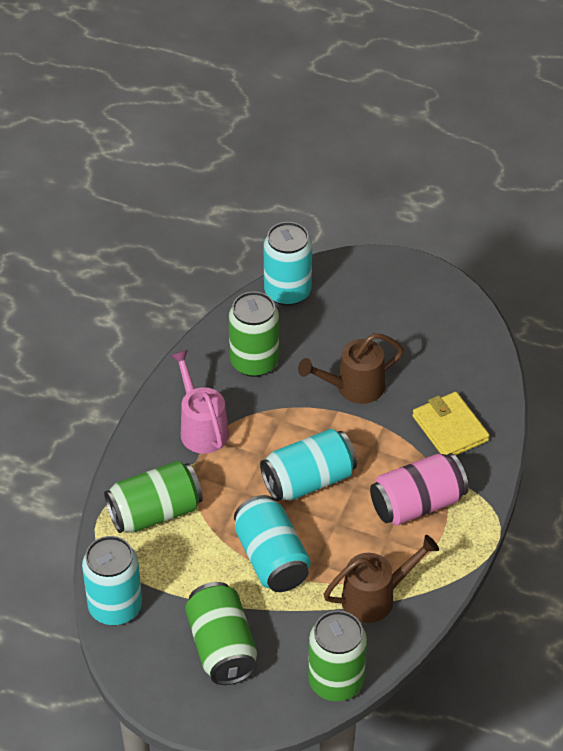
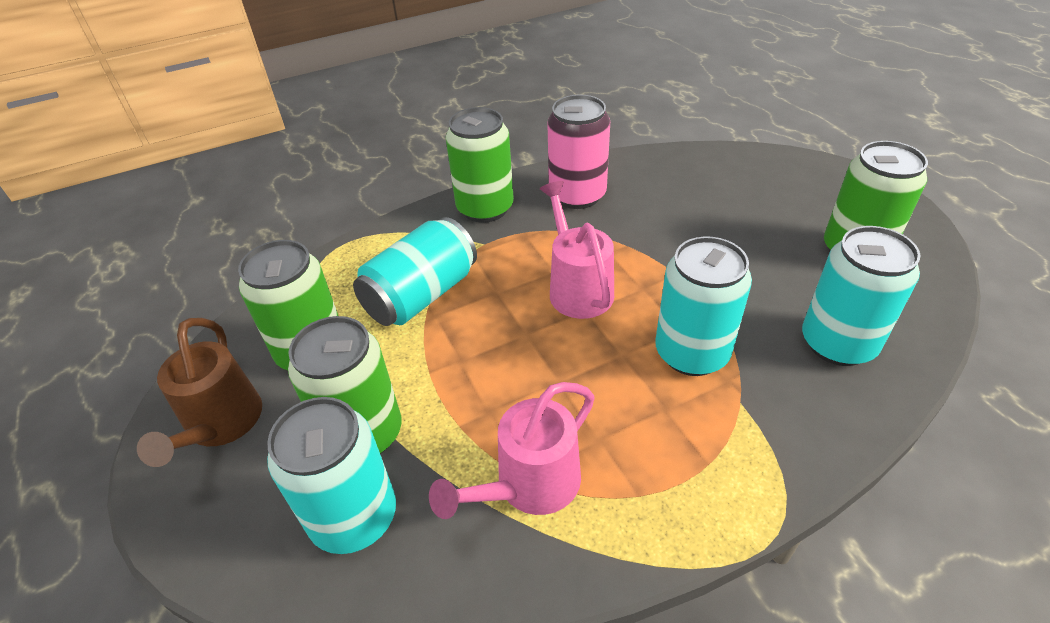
brown watering can: 2 -> 1
pink watering can: 1 -> 2
yellow wallet: 1 -> 0

